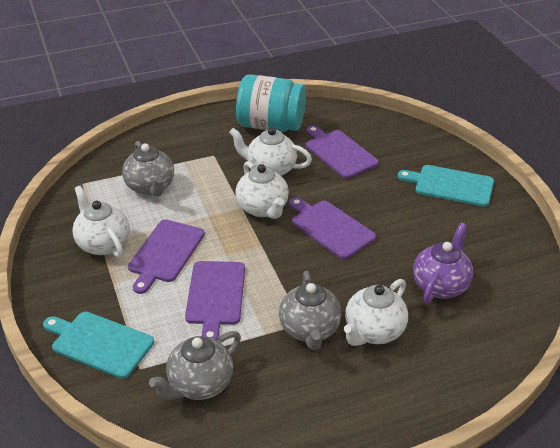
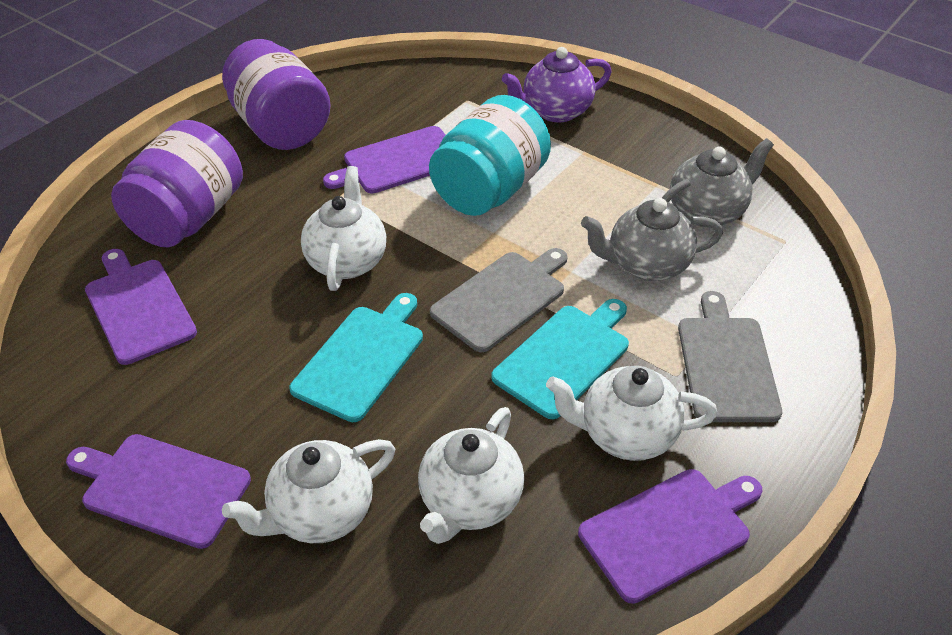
grey cutting board: 0 -> 2
grey teapot: 3 -> 2
purple jar: 0 -> 2

